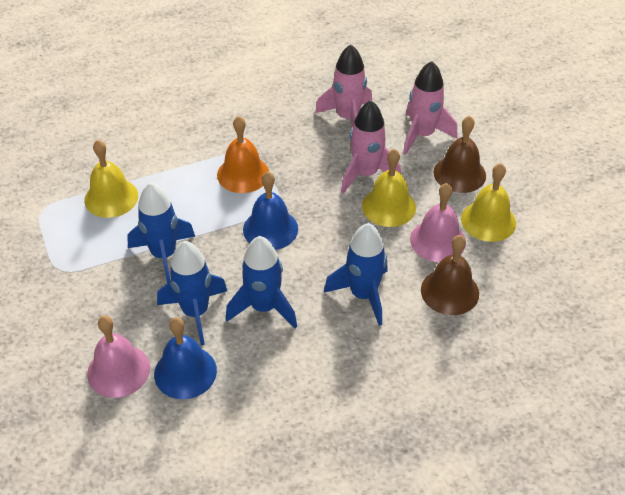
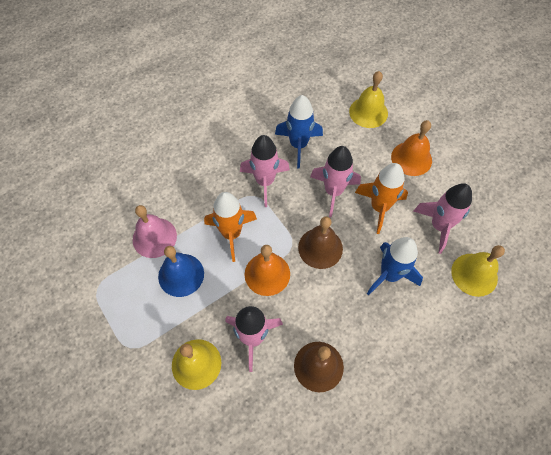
blue bell: 2 -> 1
blue rocket: 4 -> 2
orange bell: 1 -> 2
orange rocket: 0 -> 2
pink bell: 2 -> 1
pink rocket: 3 -> 4

